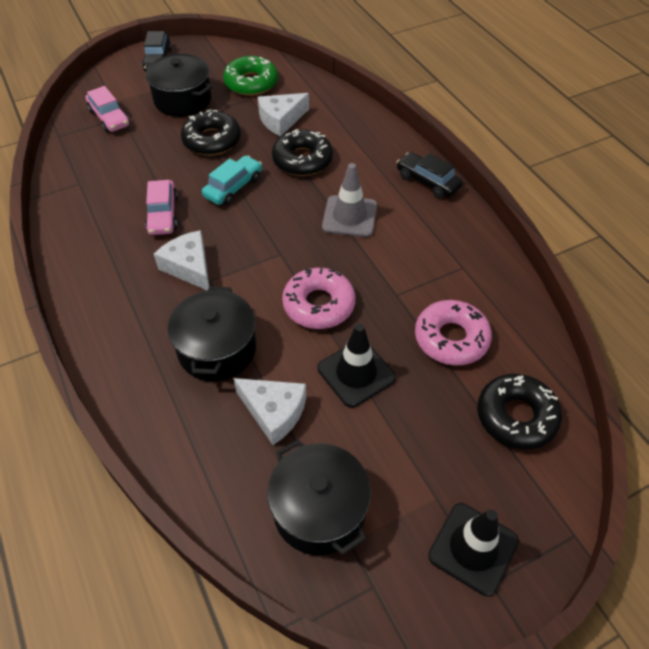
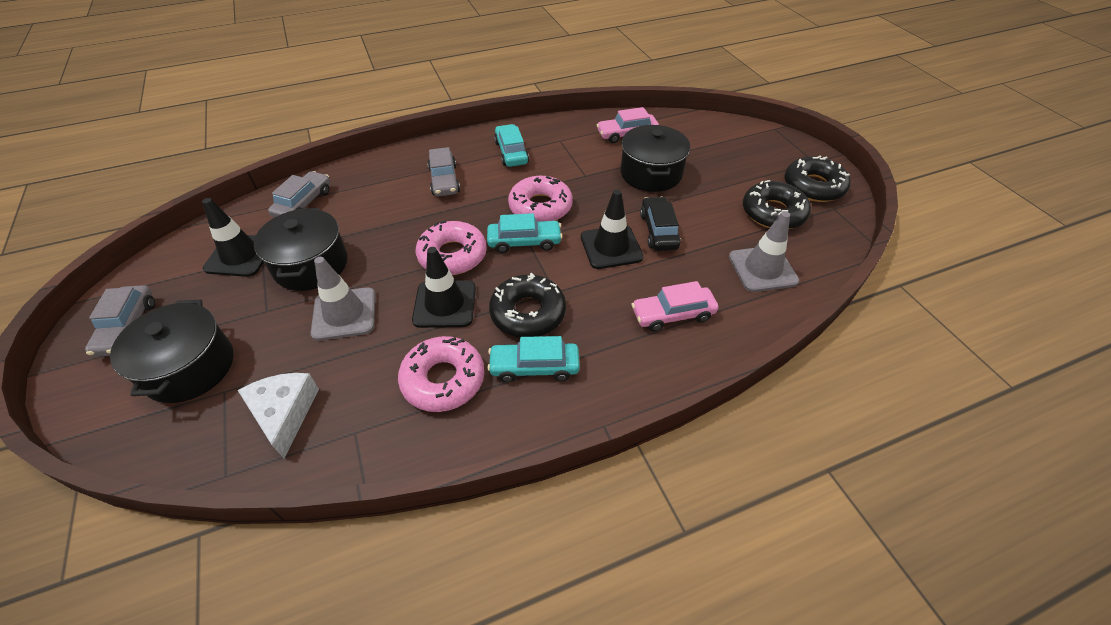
black car: 2 -> 1
black traffic cone: 2 -> 3
green donut: 1 -> 0
grey car: 0 -> 3
grey traffic cone: 1 -> 2
pink donut: 2 -> 3
turquoise car: 1 -> 3
white cheese: 3 -> 1

